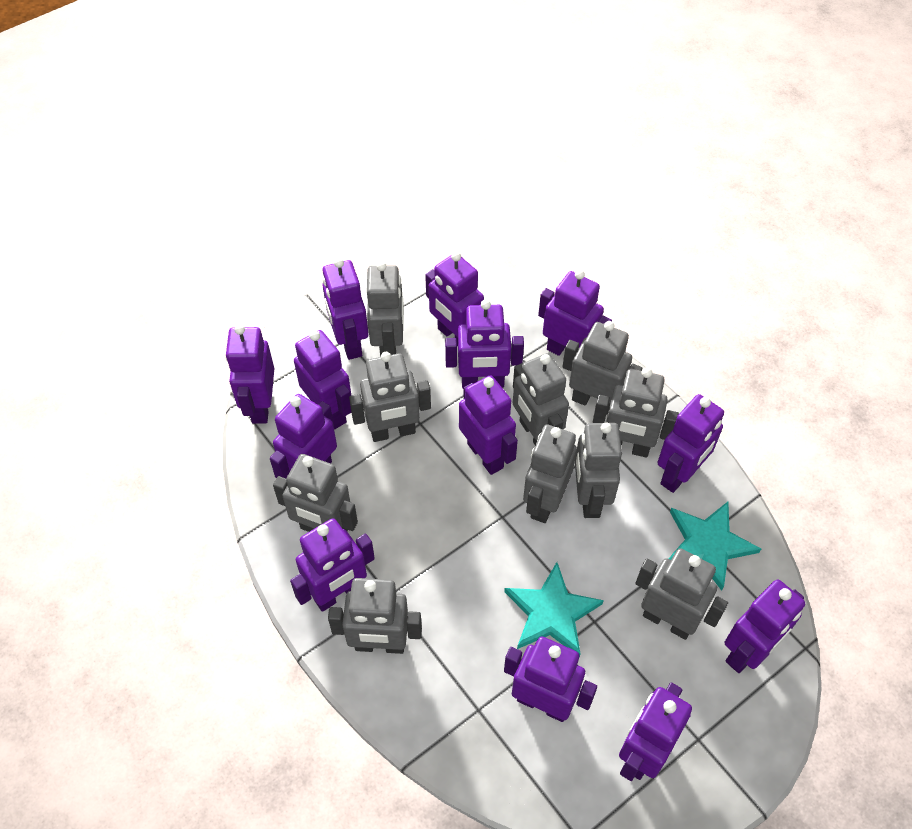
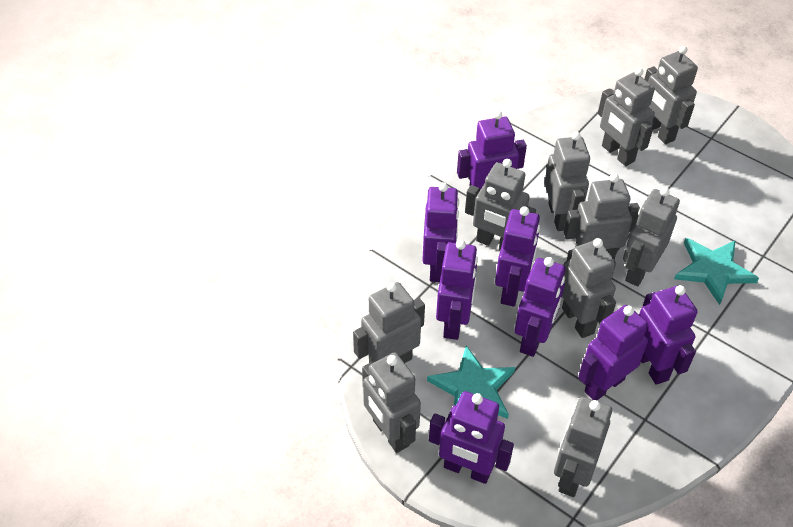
purple robot: 13 -> 8

